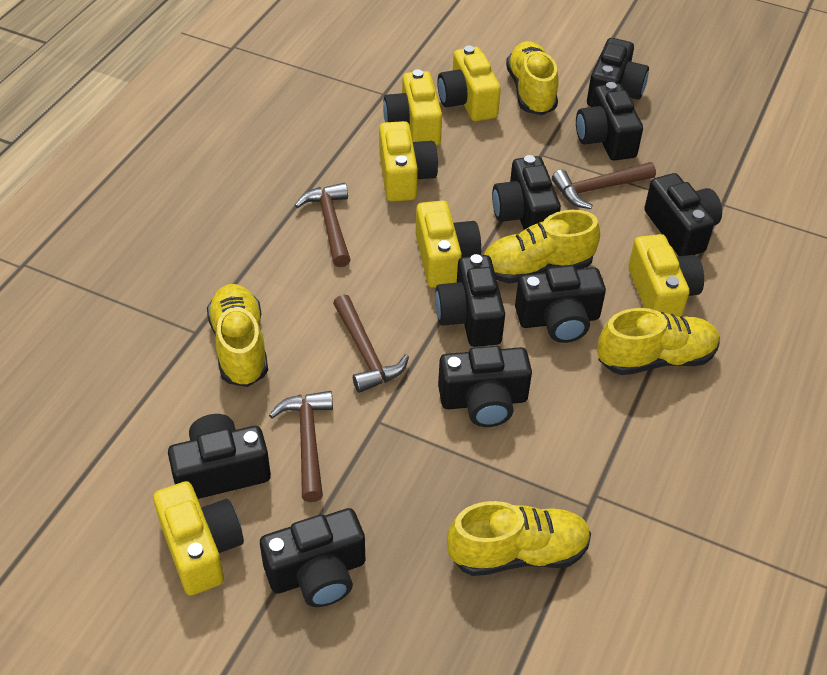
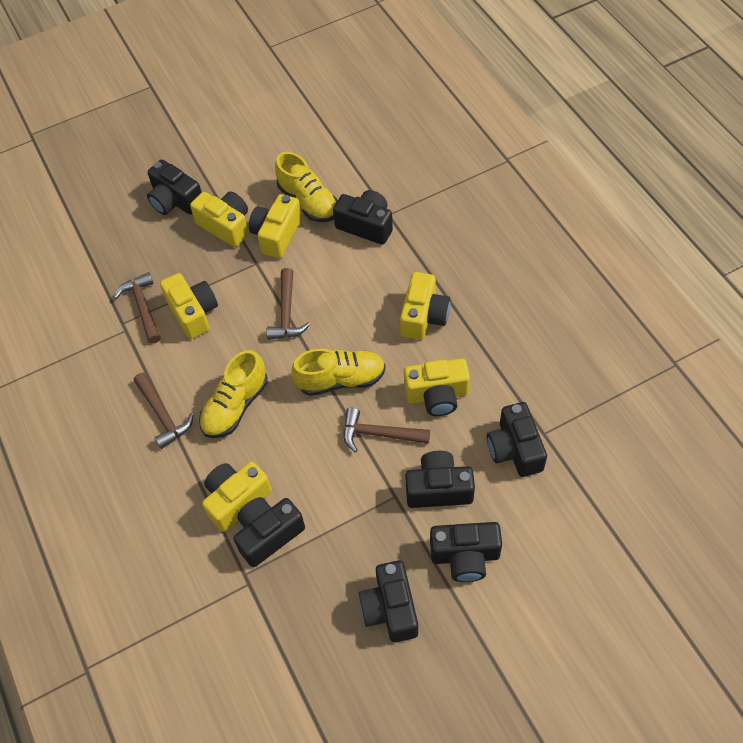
black camera: 9 -> 7
yellow shoe: 5 -> 3

